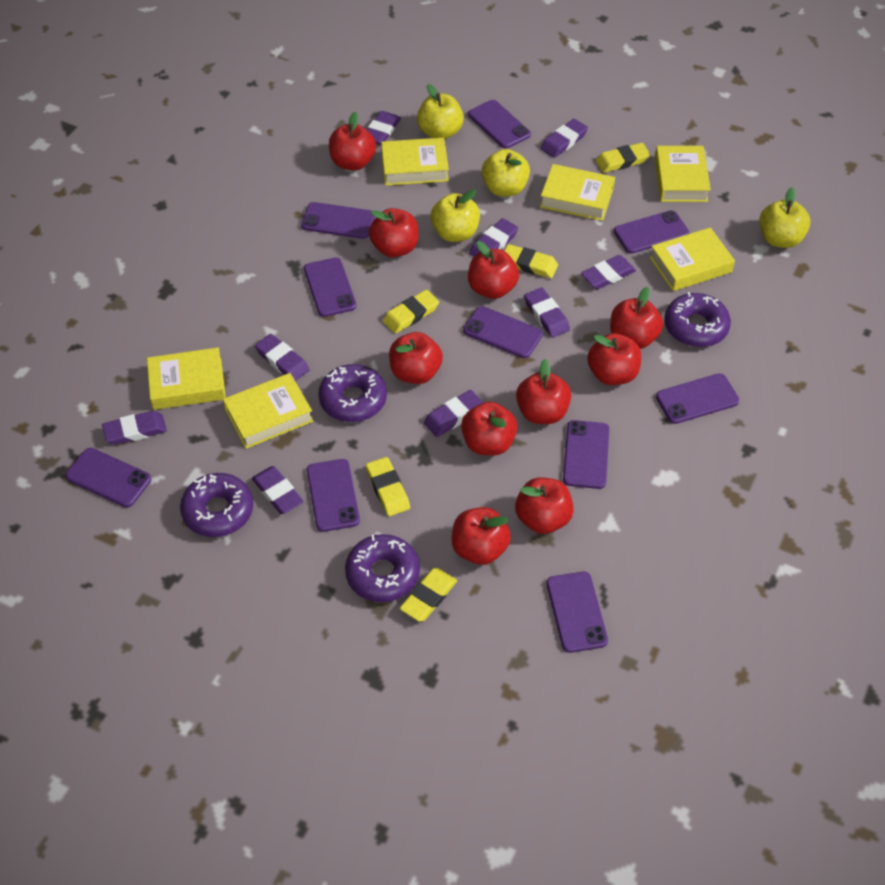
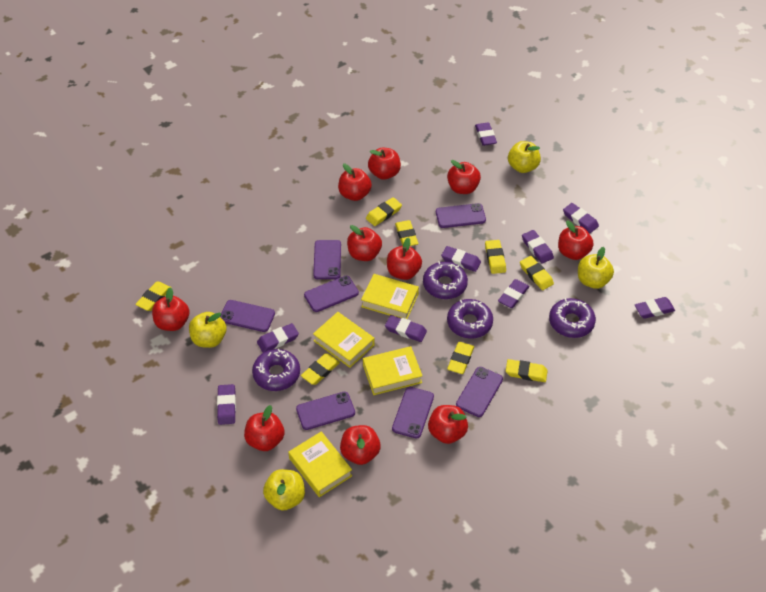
purple phone: 10 -> 7
yellow book: 6 -> 4
yellow eraser: 5 -> 8

